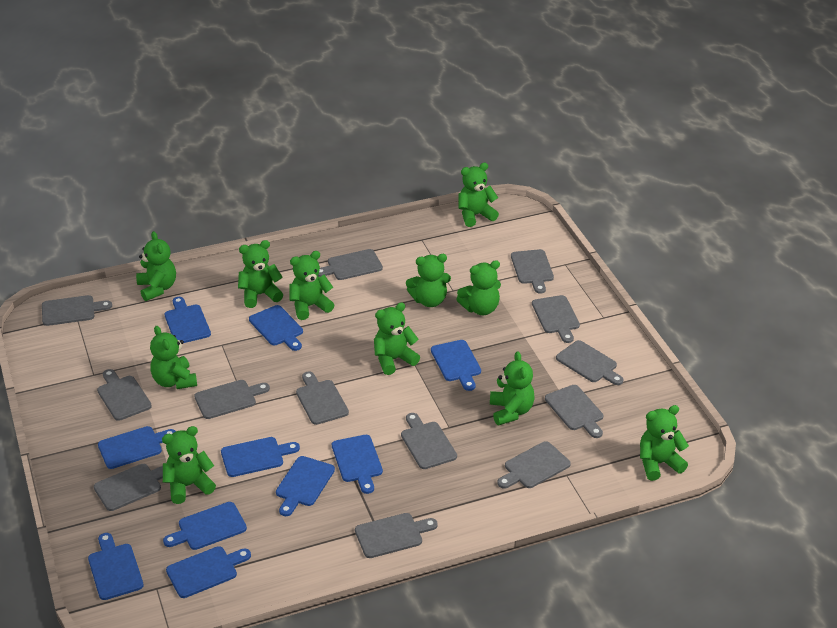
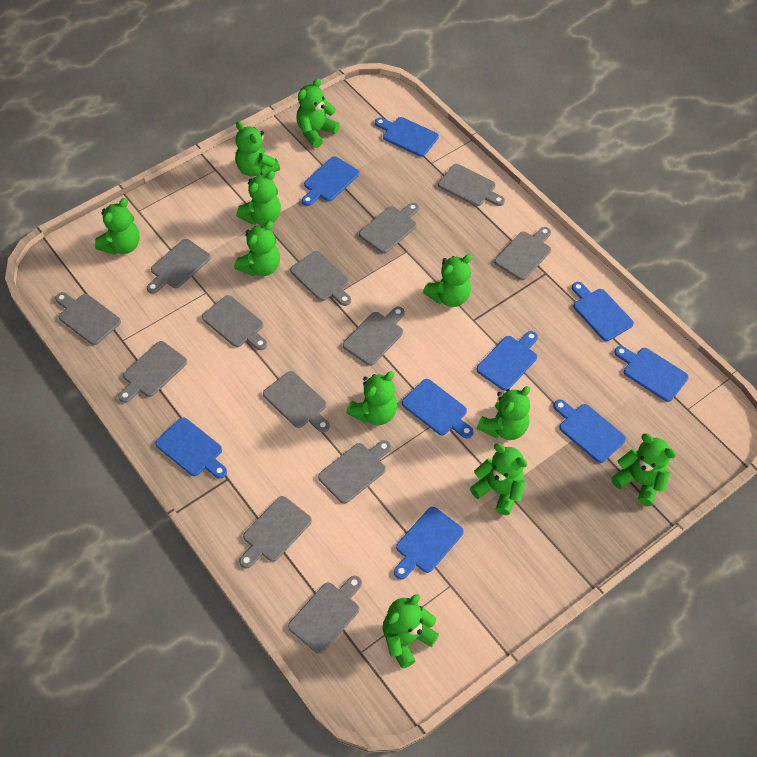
blue cutting board: 10 -> 9

